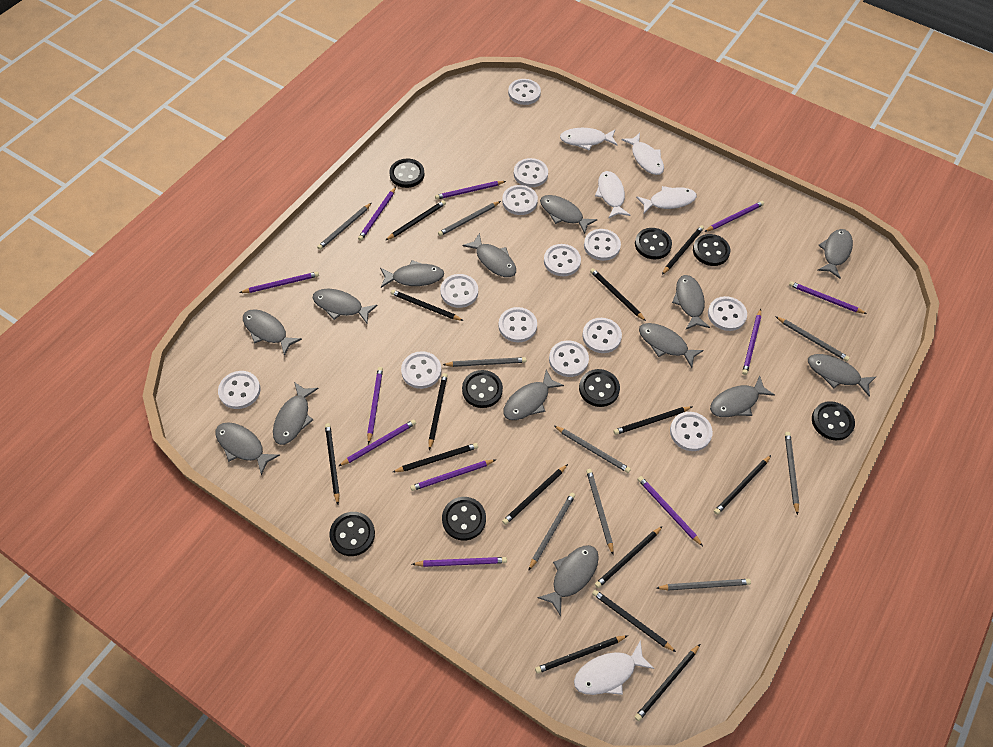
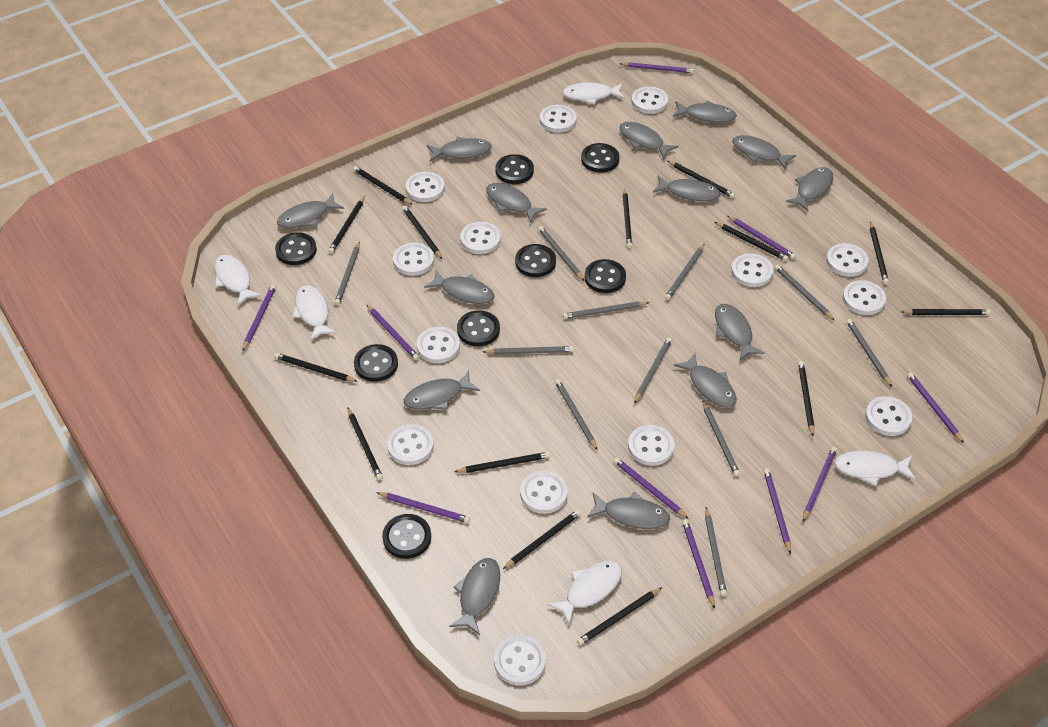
grey pencil: 9 -> 11
purple pencil: 11 -> 10
white button: 13 -> 14

